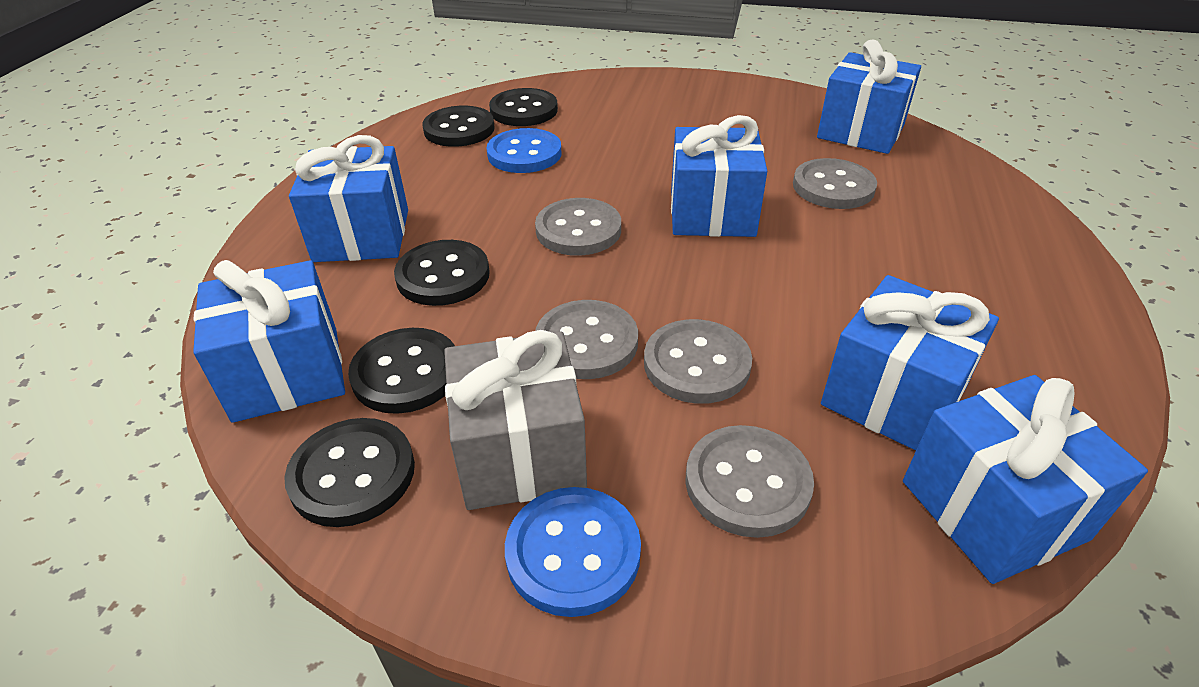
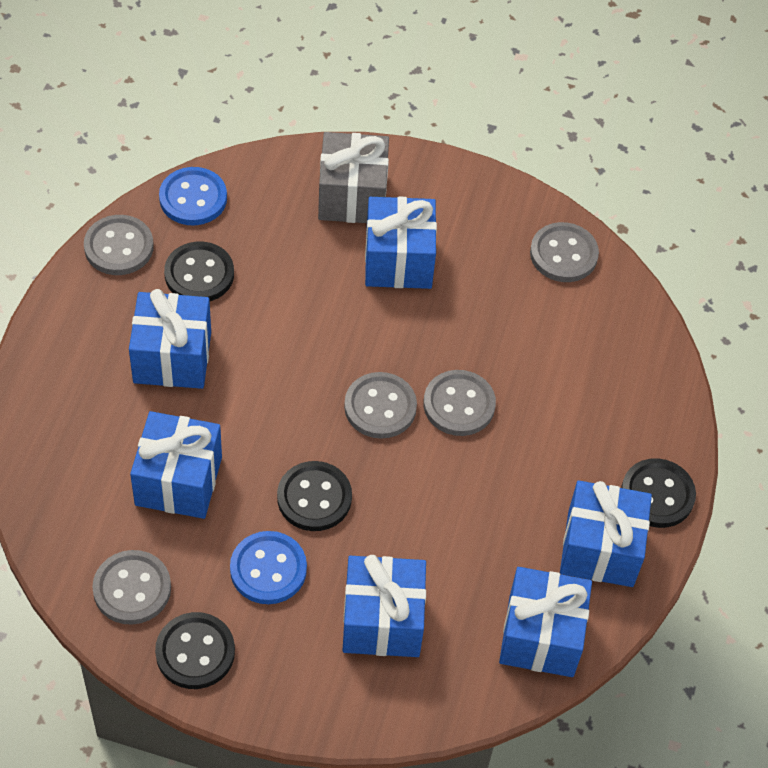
black button: 5 -> 4

